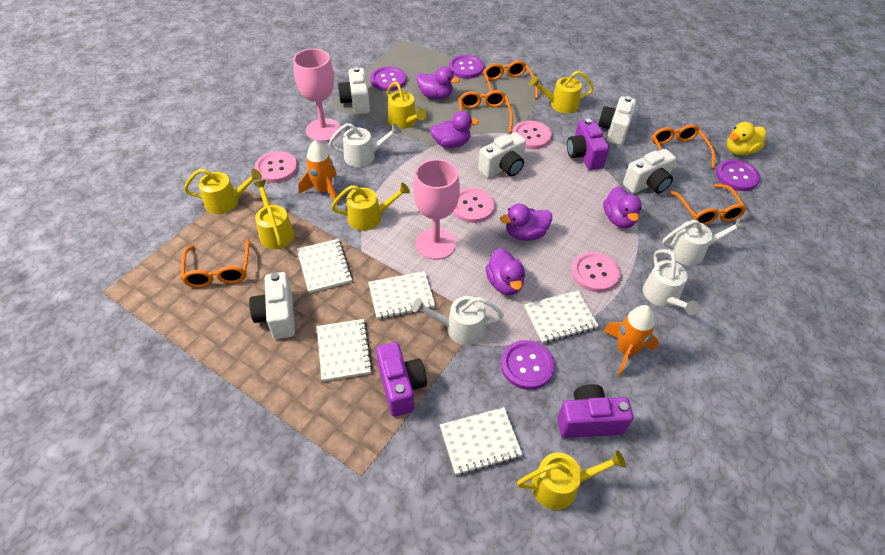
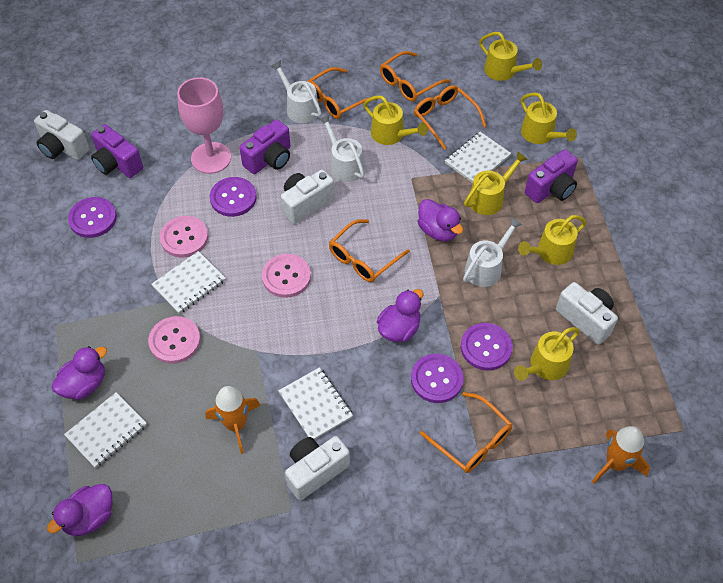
pink button: 4 -> 3
pink goblet: 2 -> 1
purple duck: 5 -> 4
white camera: 5 -> 4
white notebook: 5 -> 4
white watering can: 4 -> 3
yellow duck: 1 -> 0

